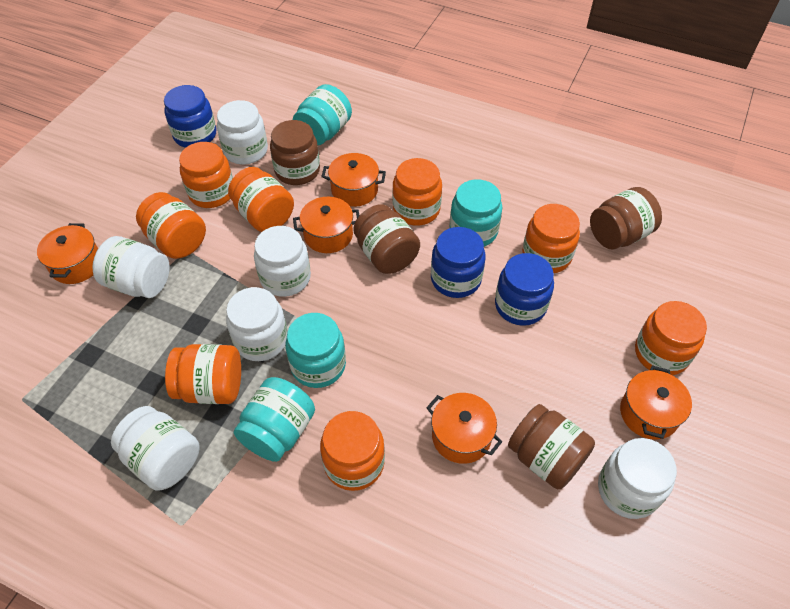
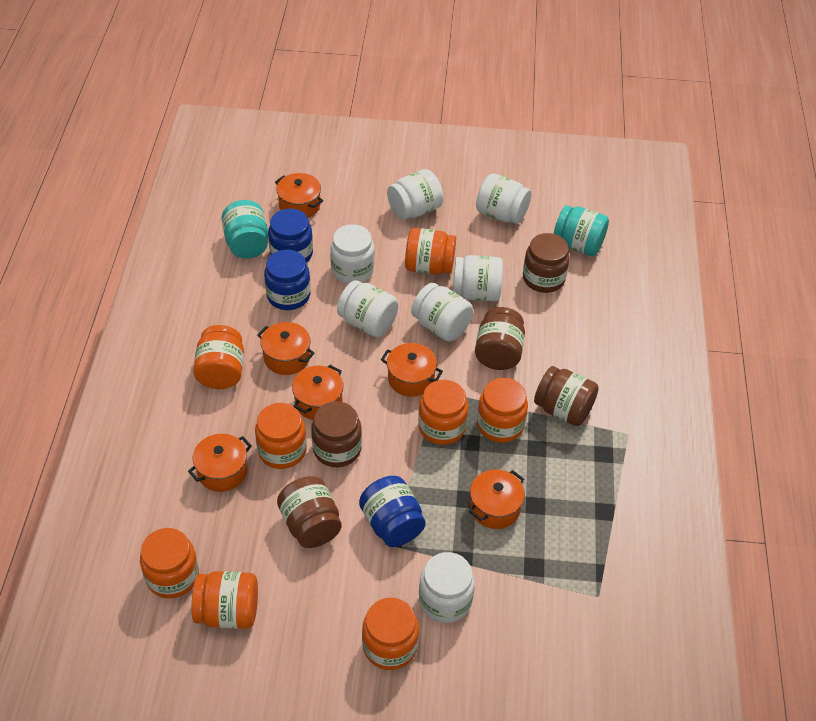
brown jar: 4 -> 5
orange pot: 5 -> 6
turquoise jar: 4 -> 2
white jar: 6 -> 7

